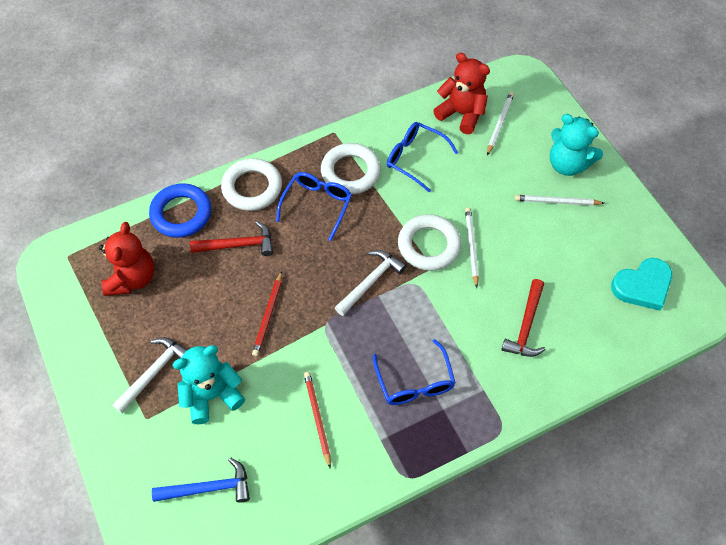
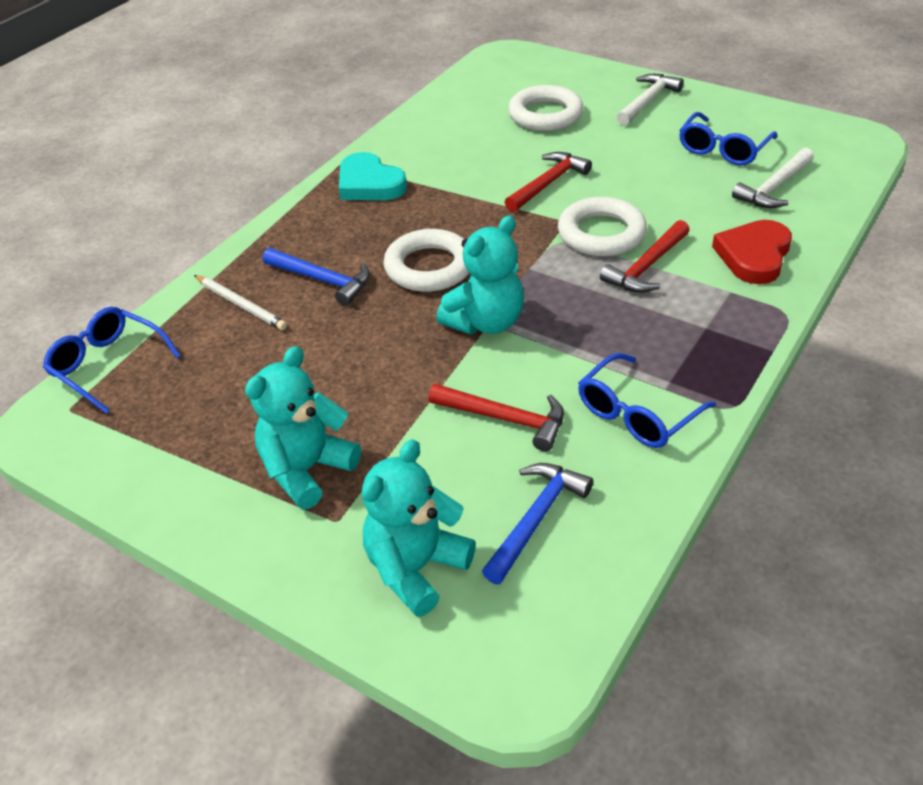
blue hammer: 1 -> 2
blue ring: 1 -> 0
red hammer: 2 -> 3
red heart: 0 -> 1
red pencil: 2 -> 0
red teddy bear: 2 -> 0
turquoise teddy bear: 2 -> 3
white pencil: 3 -> 1

